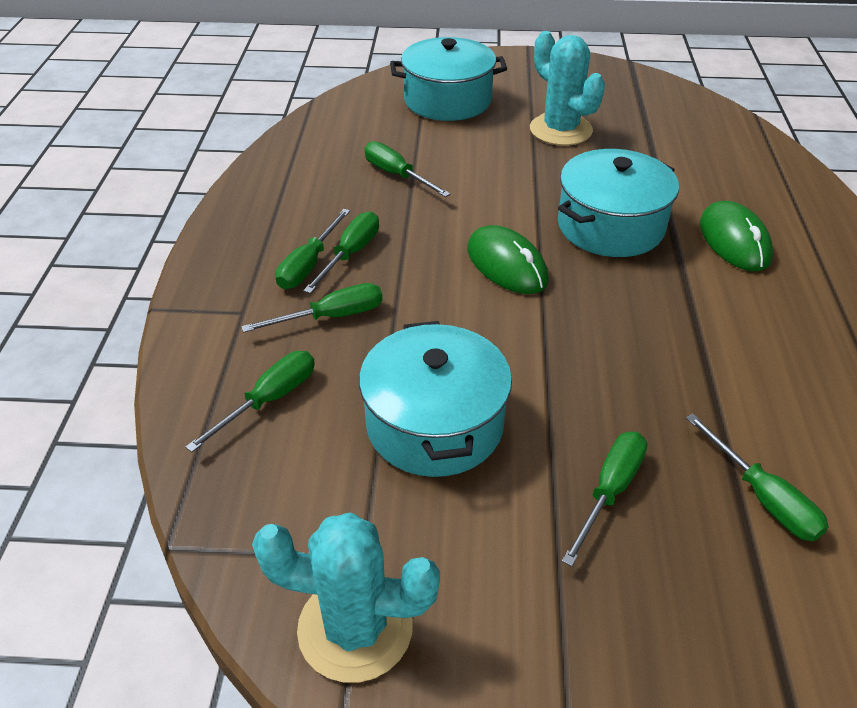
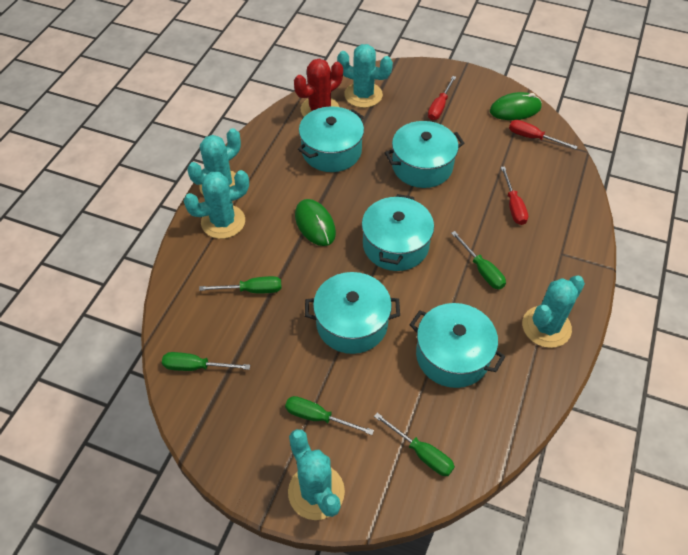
green screwdriver: 7 -> 5
red cactus: 0 -> 1
red screwdriver: 0 -> 3
turquoise cactus: 2 -> 5
turquoise pot: 3 -> 5

